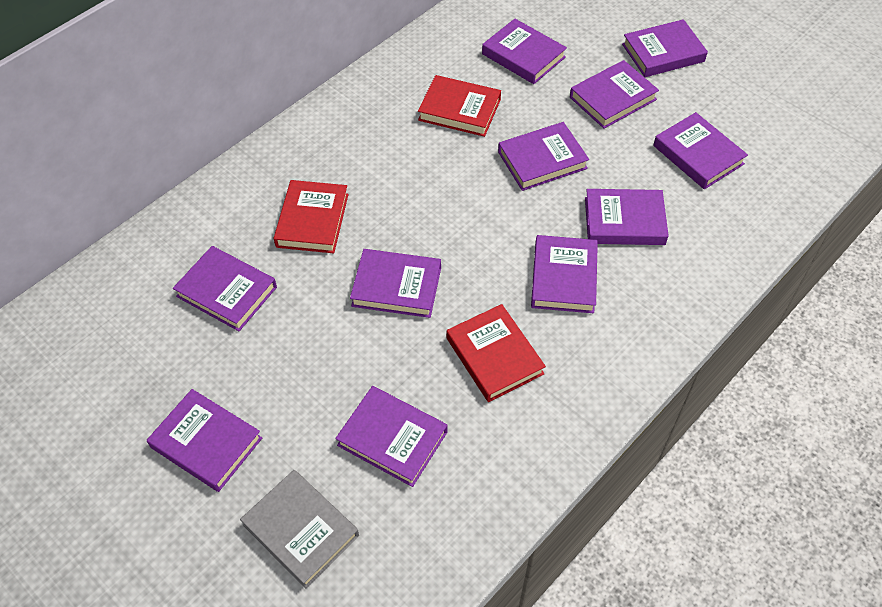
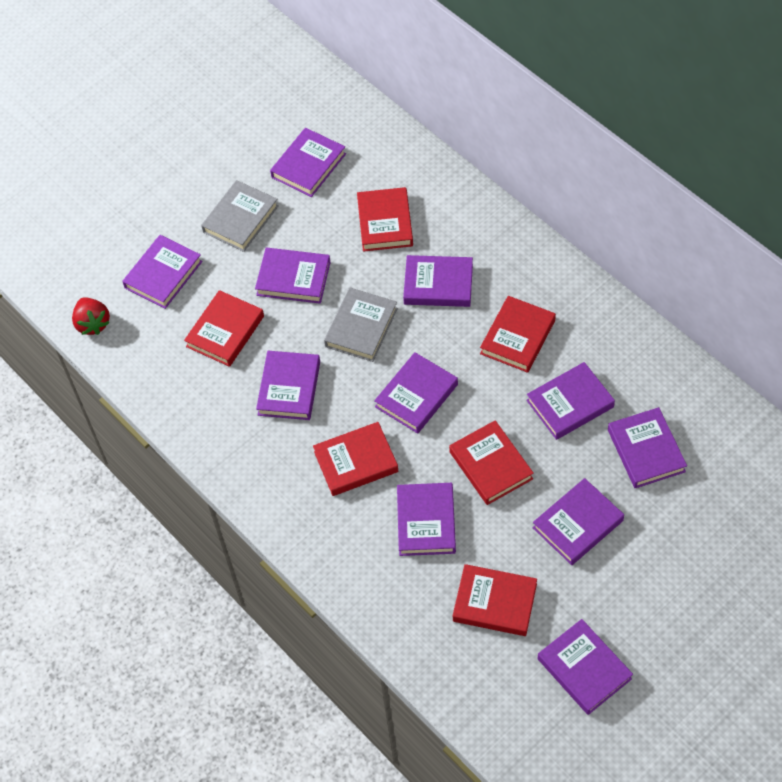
grey book: 1 -> 2
red book: 3 -> 6
red strawberry: 0 -> 1

